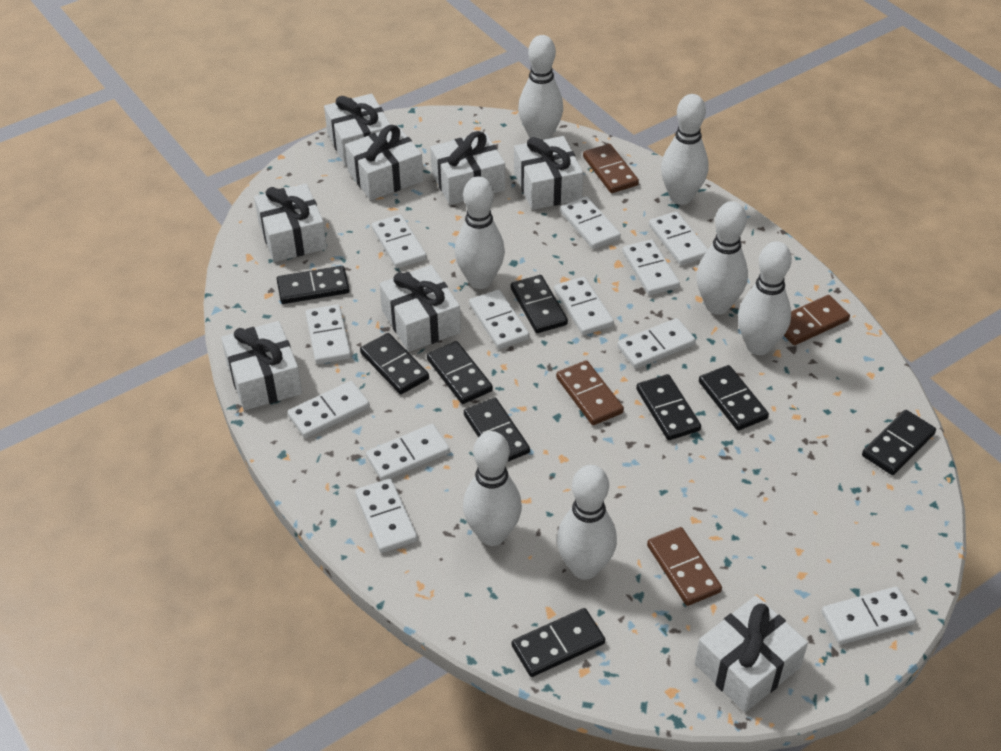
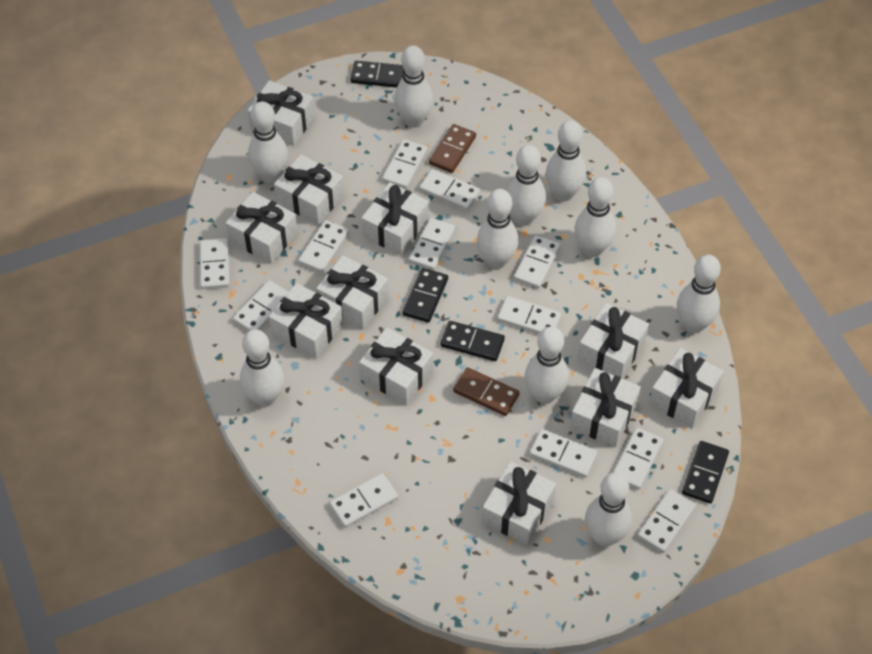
black domino: 9 -> 4
brown domino: 4 -> 2
white bowling pin: 7 -> 10
white gift: 8 -> 11

